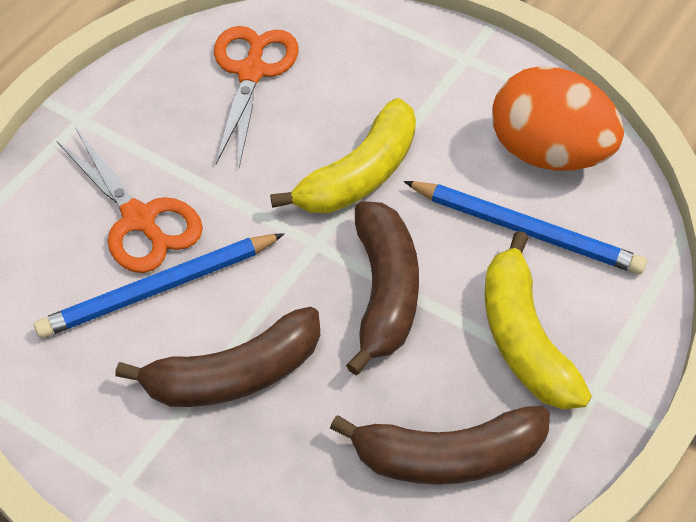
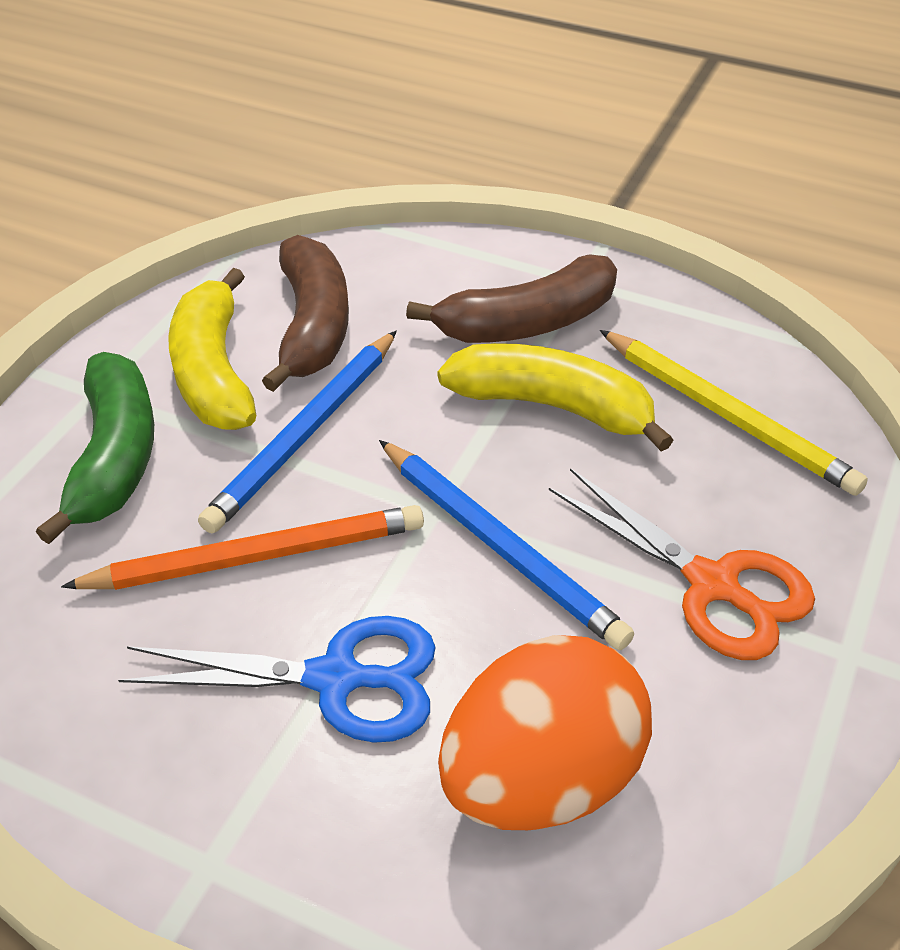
blue scissors: 0 -> 1
brown banana: 3 -> 2
green banana: 0 -> 1
orange pencil: 0 -> 1
orange scissors: 2 -> 1
yellow pencil: 0 -> 1

